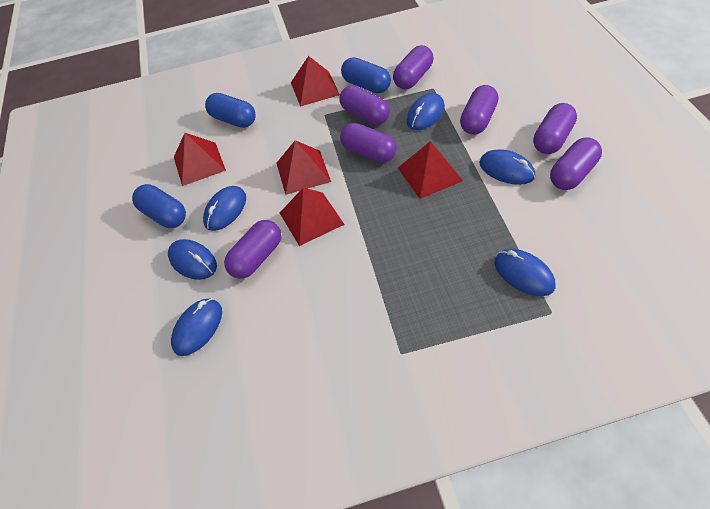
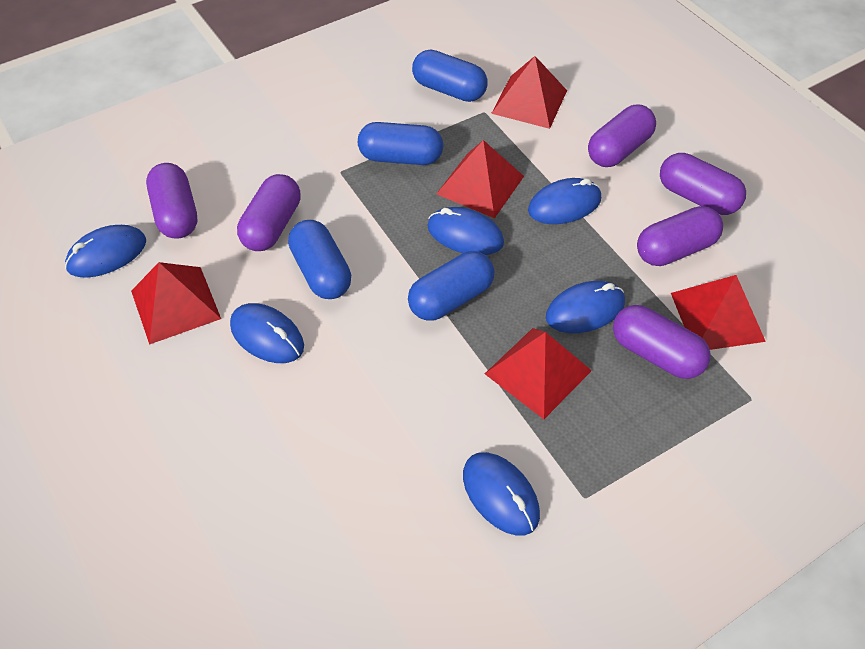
blue capsule: 3 -> 4
purple capsule: 7 -> 6

